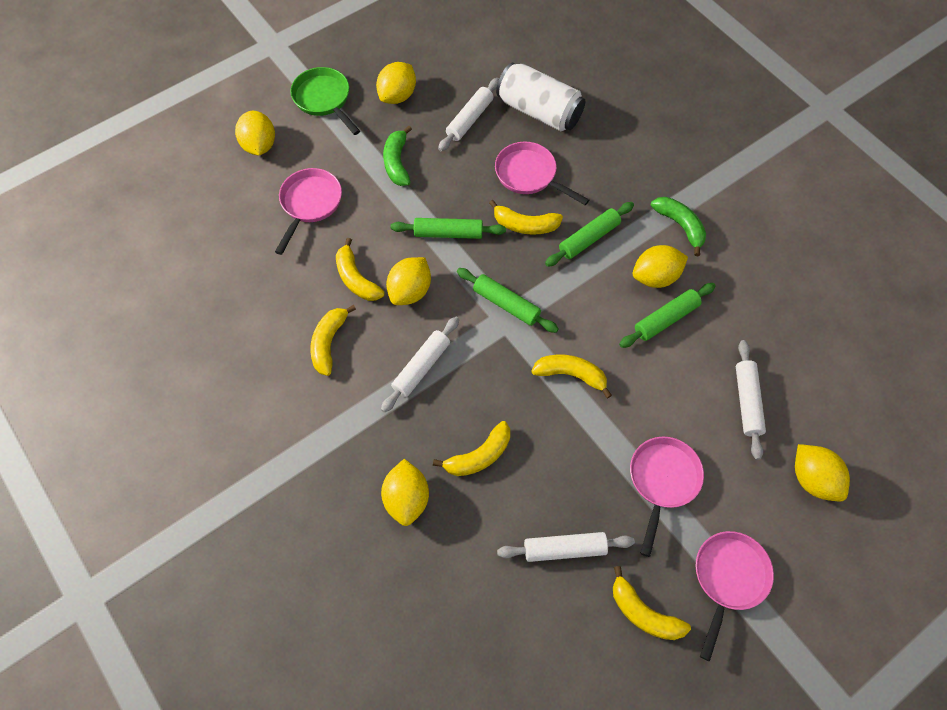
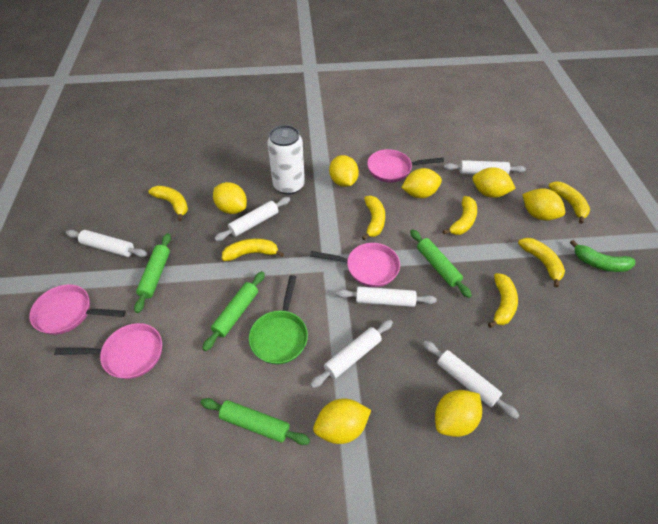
green banana: 2 -> 1
white rolling pin: 4 -> 6
yellow banana: 6 -> 7
yellow lemon: 6 -> 7

